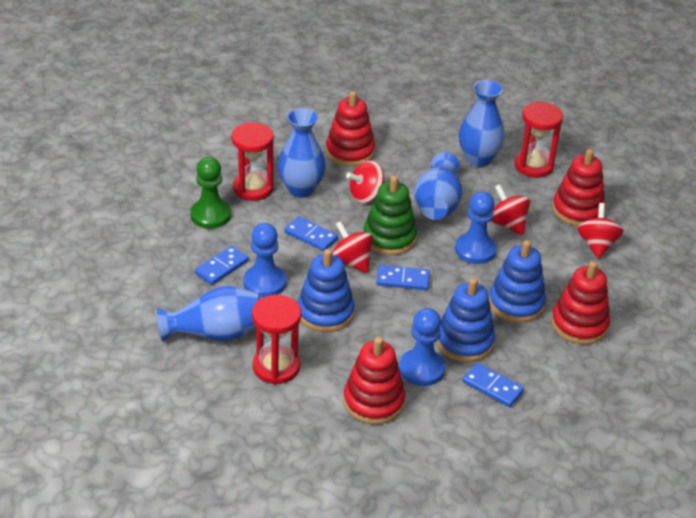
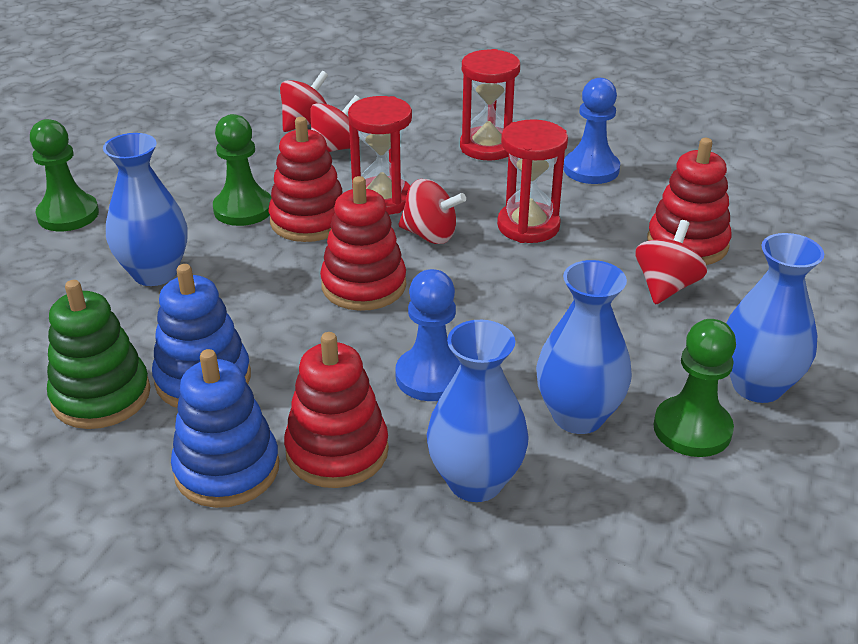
blue domino: 4 -> 0
blue pawn: 3 -> 2
blue stacking toy: 3 -> 2
green pawn: 1 -> 3

